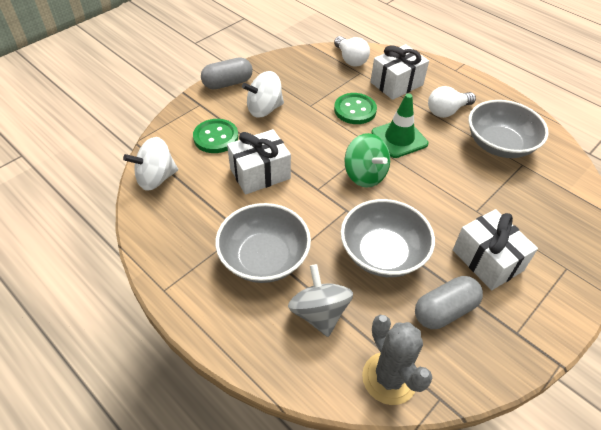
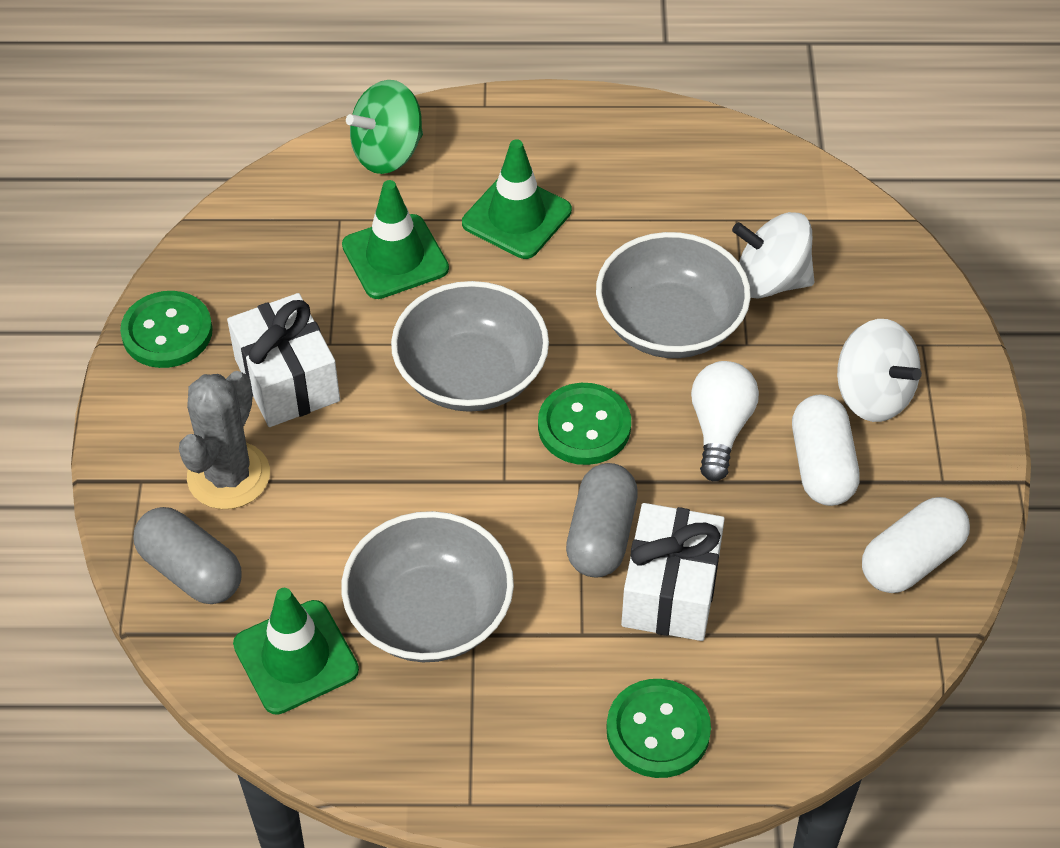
green button: 2 -> 3
green traffic cone: 1 -> 3
grey spinning top: 1 -> 0
white capsule: 0 -> 2
white gift: 3 -> 2
white light bulb: 2 -> 1

